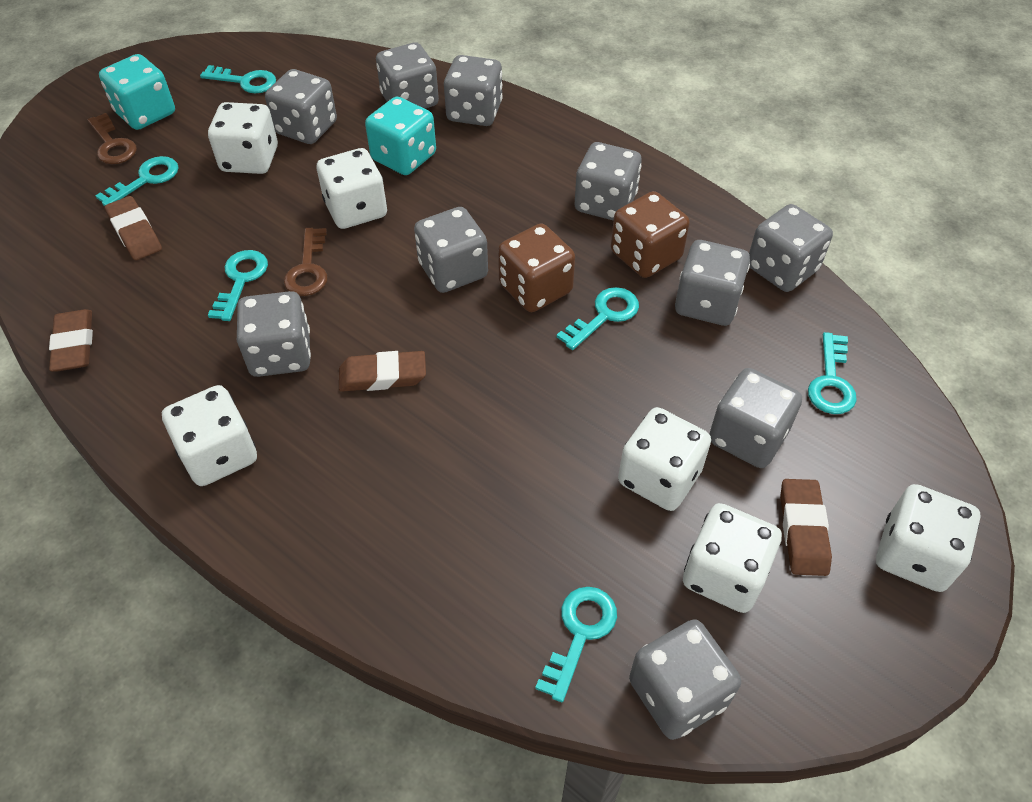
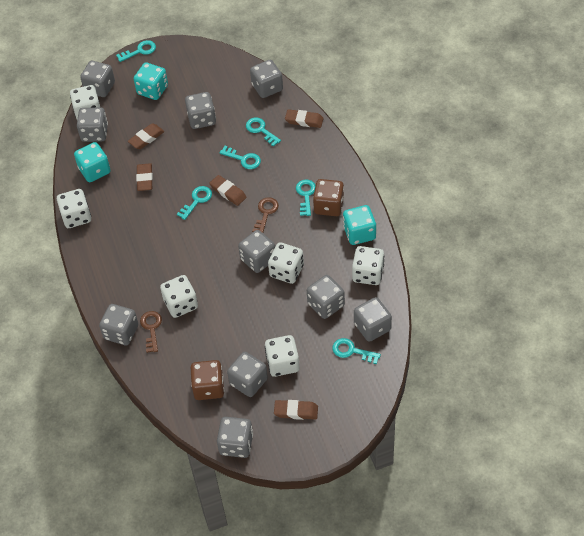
brown eraser: 4 -> 5
turquoise dice: 2 -> 3

